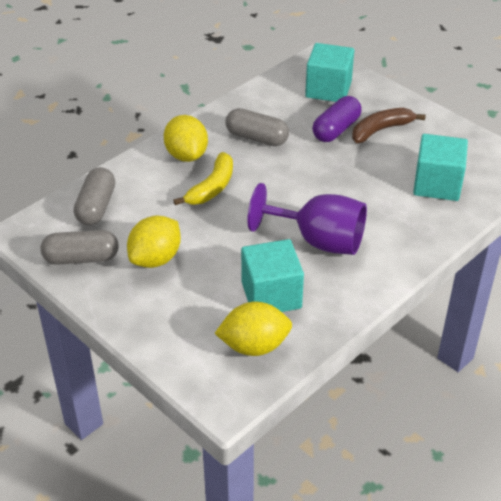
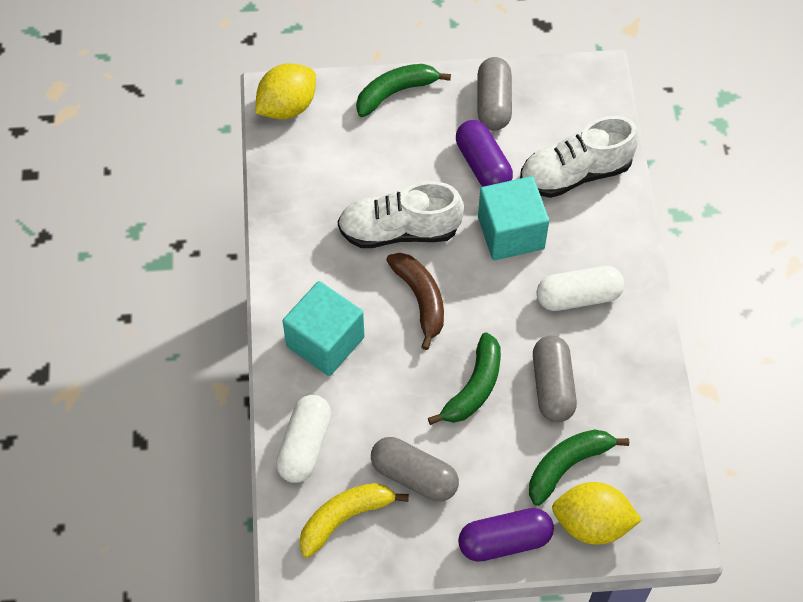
green banana: 0 -> 3
purple capsule: 1 -> 2
purple goblet: 1 -> 0
turquoise cube: 3 -> 2
white capsule: 0 -> 2
white shoe: 0 -> 2
yellow lemon: 3 -> 2

